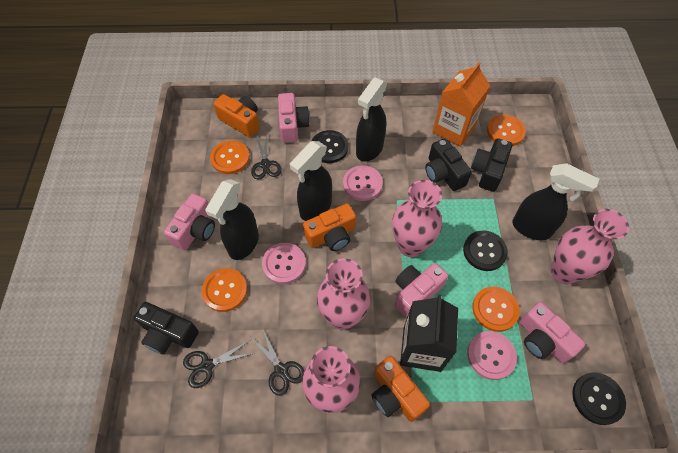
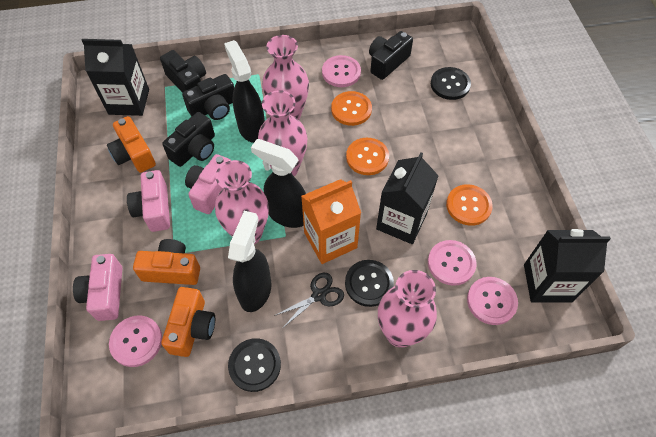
black camera: 3 -> 4
black carton: 1 -> 3
black scissors: 3 -> 1
black spray bottle: 4 -> 3
orange button: 4 -> 3
pink button: 3 -> 4
pink camera: 4 -> 3

